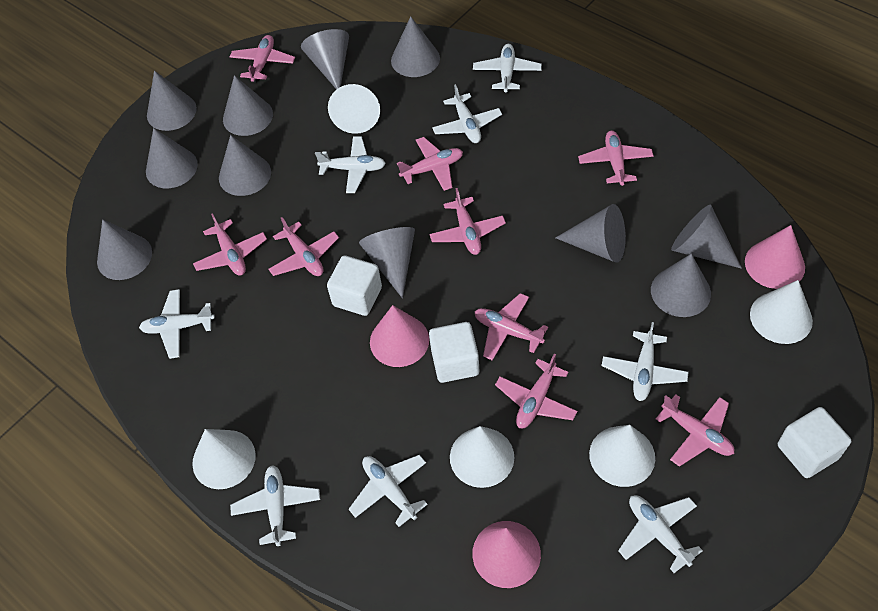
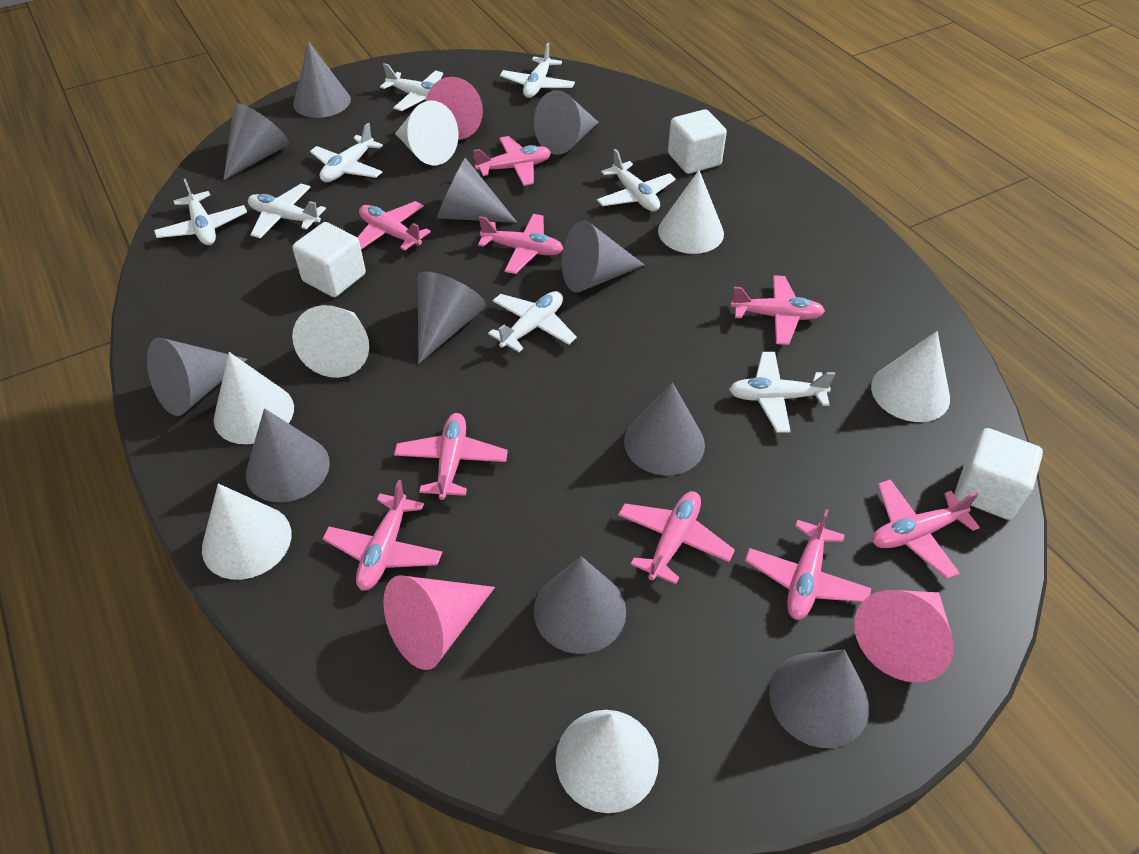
white cone: 5 -> 7

